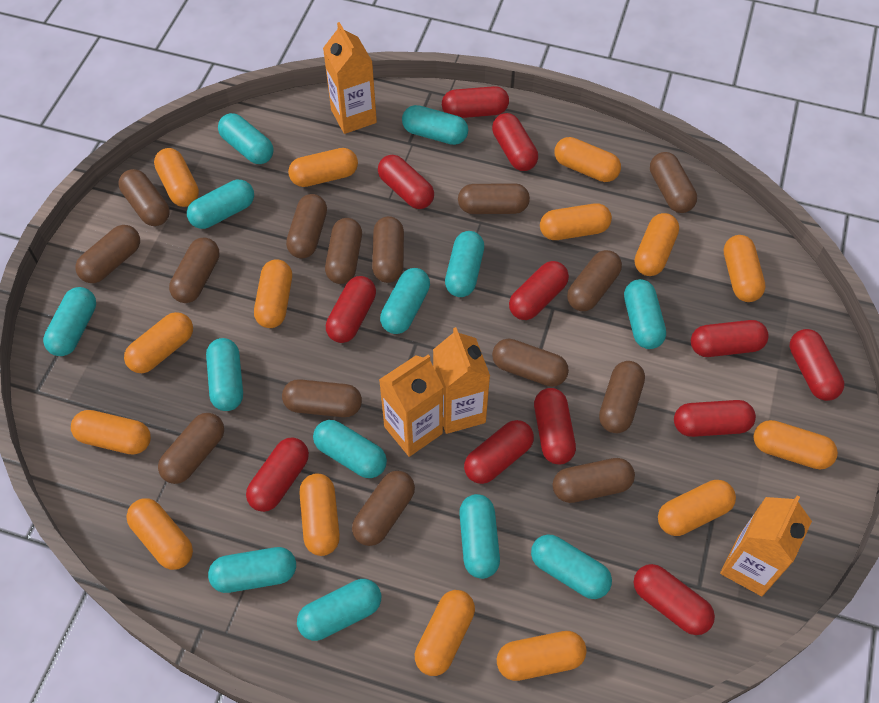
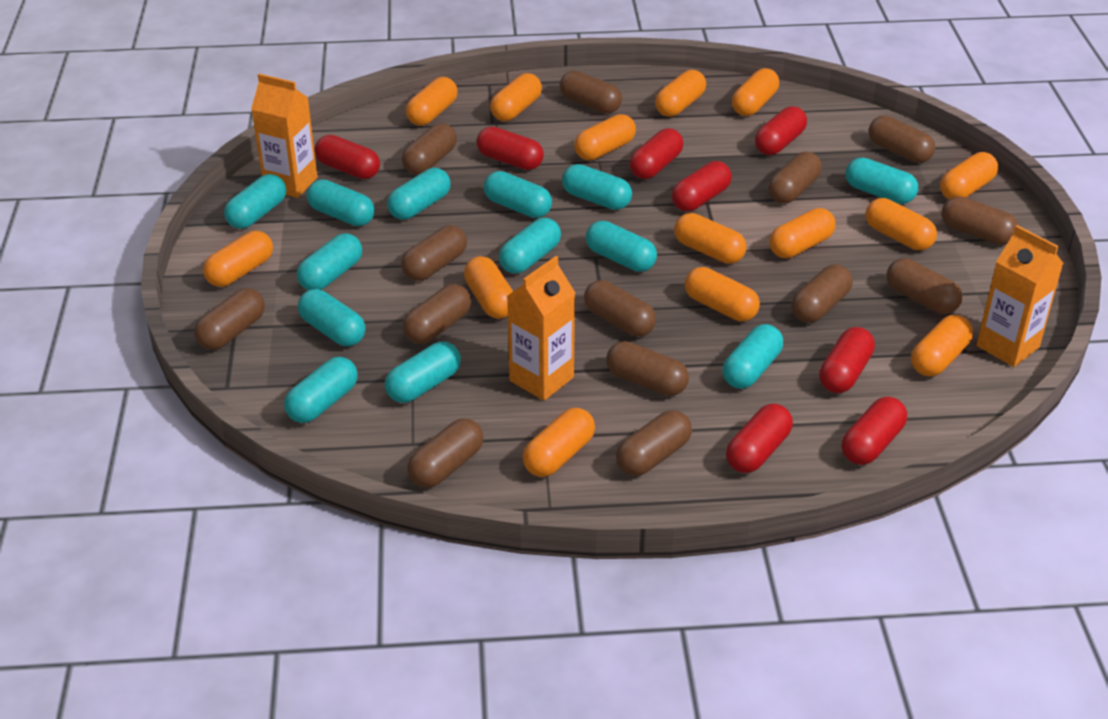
brown capsule: 15 -> 14
orange capsule: 15 -> 14
orange carton: 4 -> 3
red capsule: 12 -> 8

